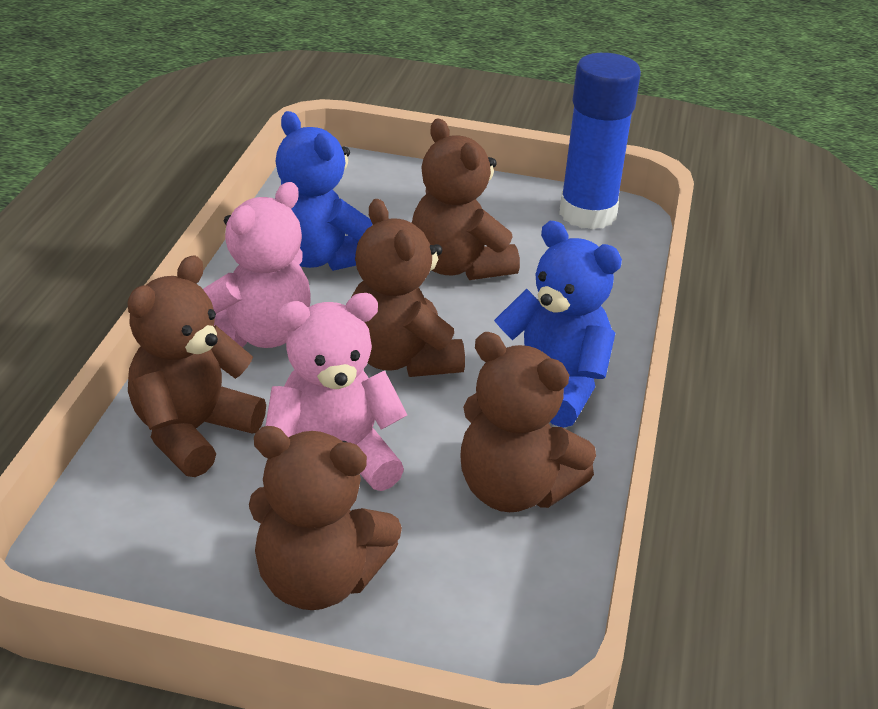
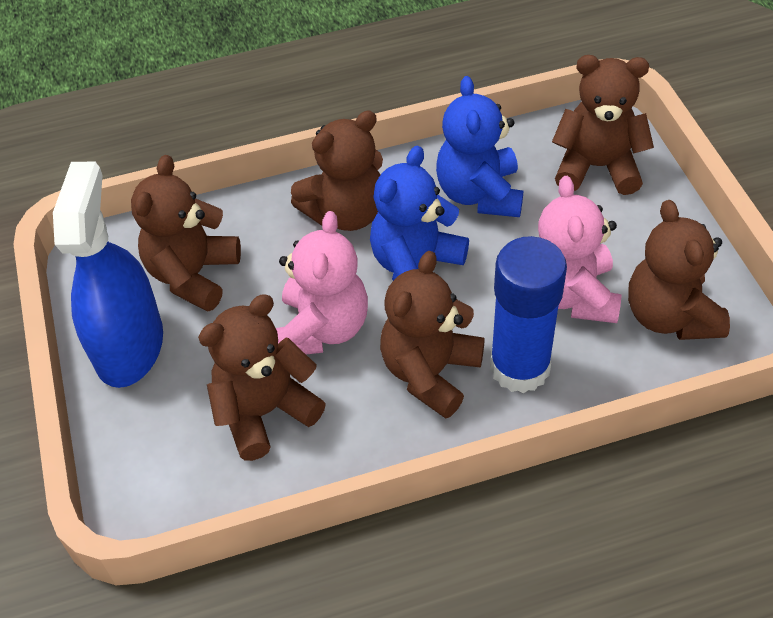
blue spray bottle: 0 -> 1
brown teddy bear: 5 -> 6

